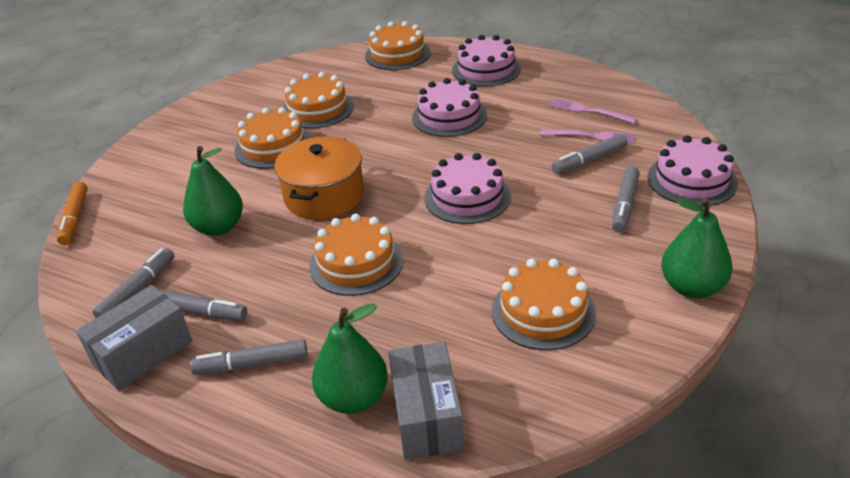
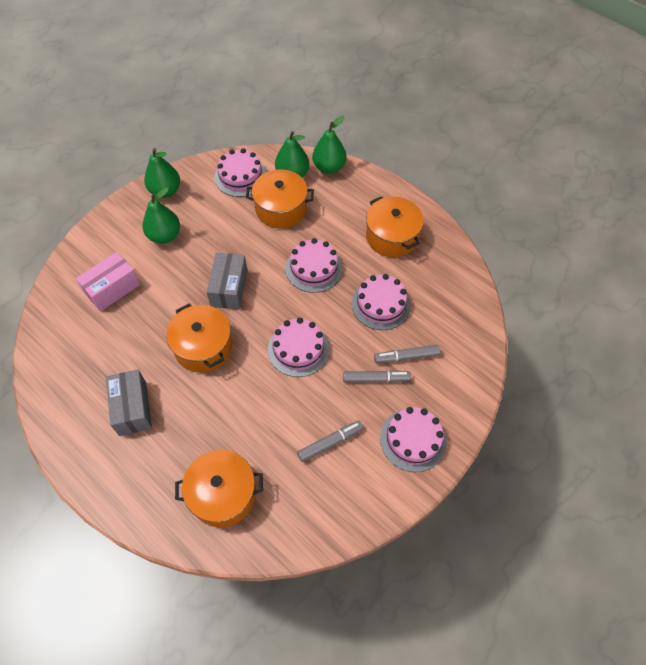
green pear: 3 -> 4
grey marker: 5 -> 3
orange cake: 5 -> 0
orange marker: 1 -> 0
orange pot: 1 -> 4
pink box: 0 -> 1
pink cake: 4 -> 5
pink fork: 2 -> 0

